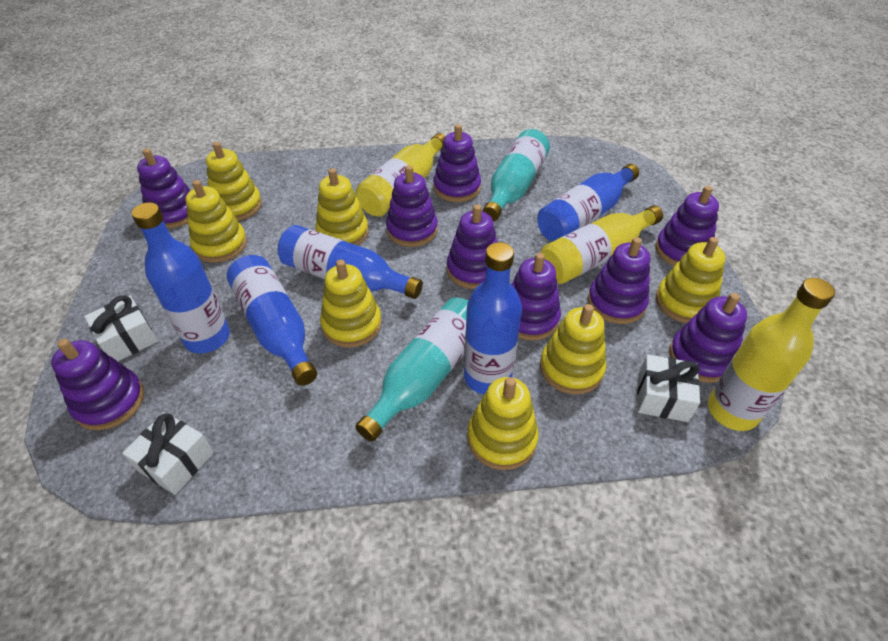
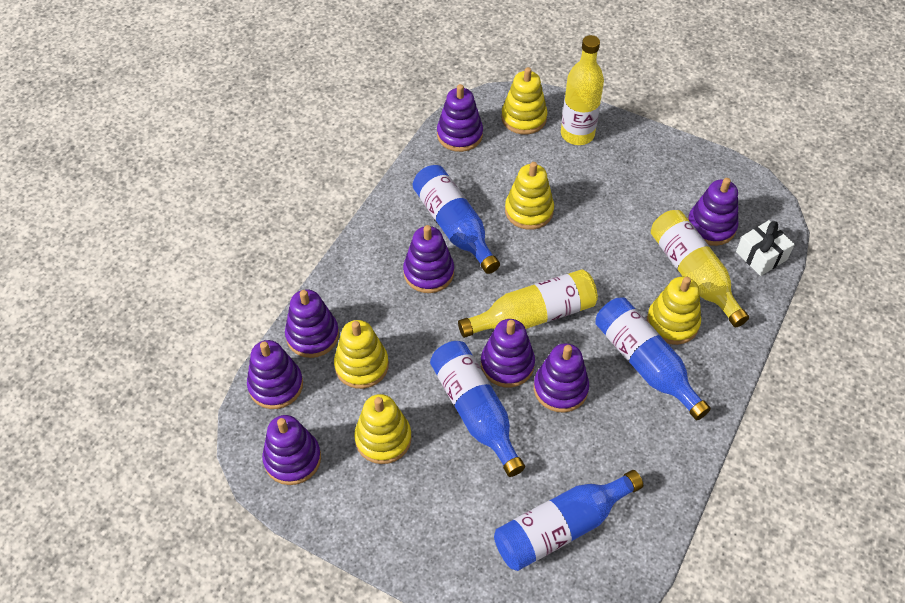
blue bottle: 5 -> 4
purple stacking toy: 9 -> 8
turquoise bottle: 2 -> 0
white gift: 3 -> 1
yellow stacking toy: 7 -> 5

